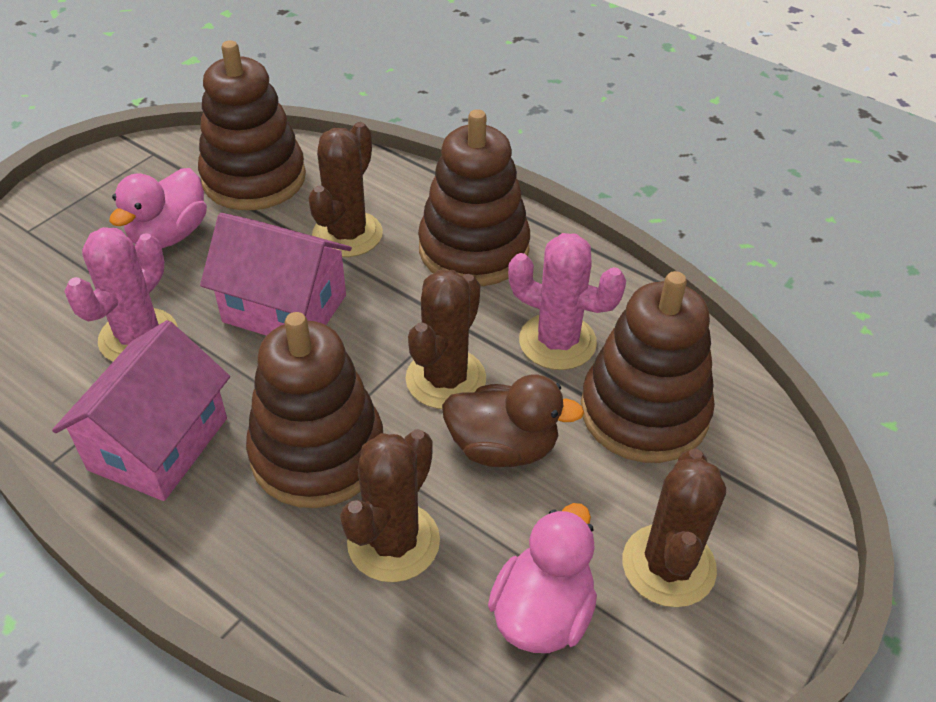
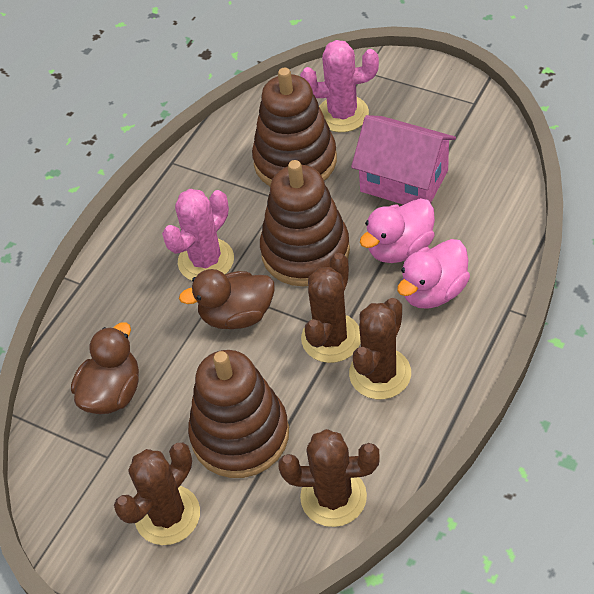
brown duck: 1 -> 2
brown stacking toy: 4 -> 3
pink house: 2 -> 1

